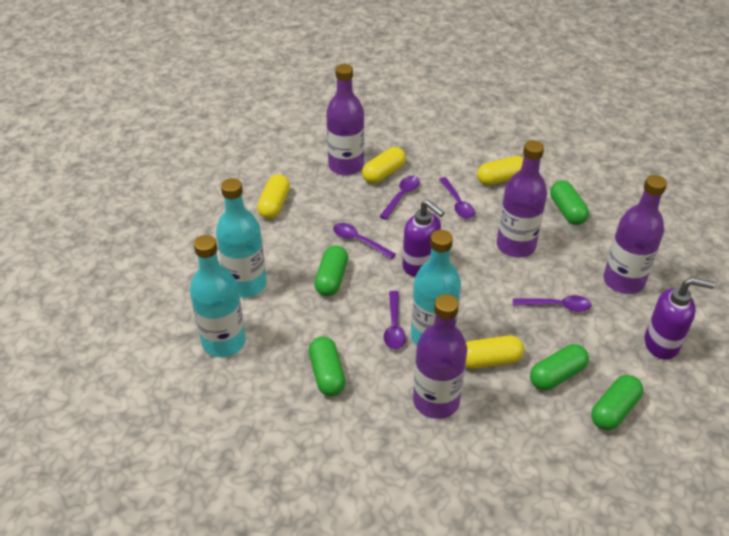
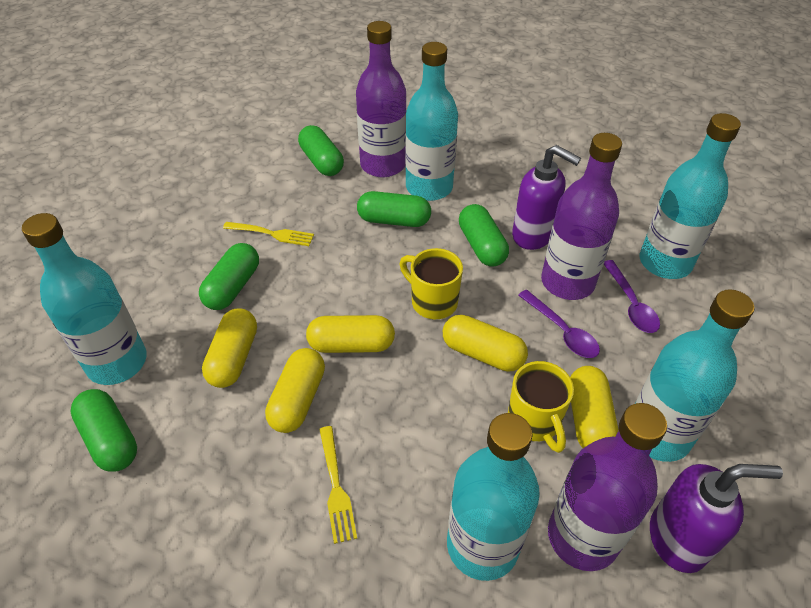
purple bottle: 4 -> 3
purple spoon: 5 -> 2
turquoise bottle: 3 -> 5
yellow capsule: 4 -> 5
yellow fork: 0 -> 2
yellow mug: 0 -> 2

